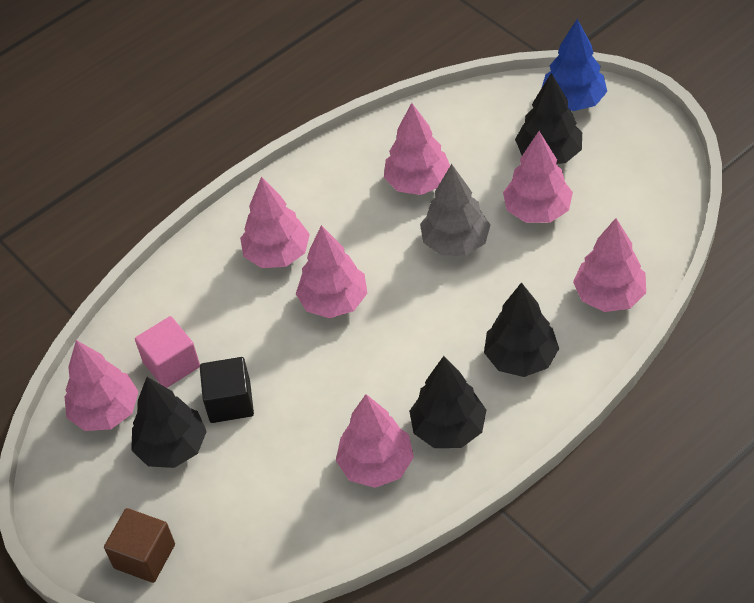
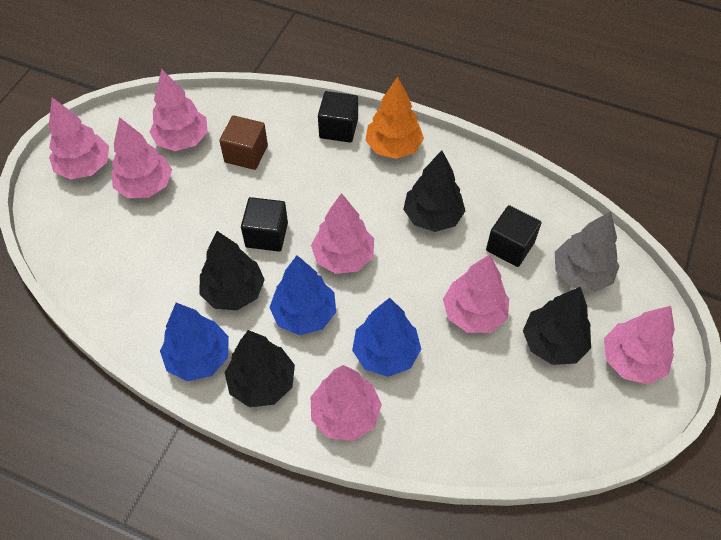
black cube: 1 -> 3
blue tree: 1 -> 3
orange tree: 0 -> 1
pink cube: 1 -> 0

